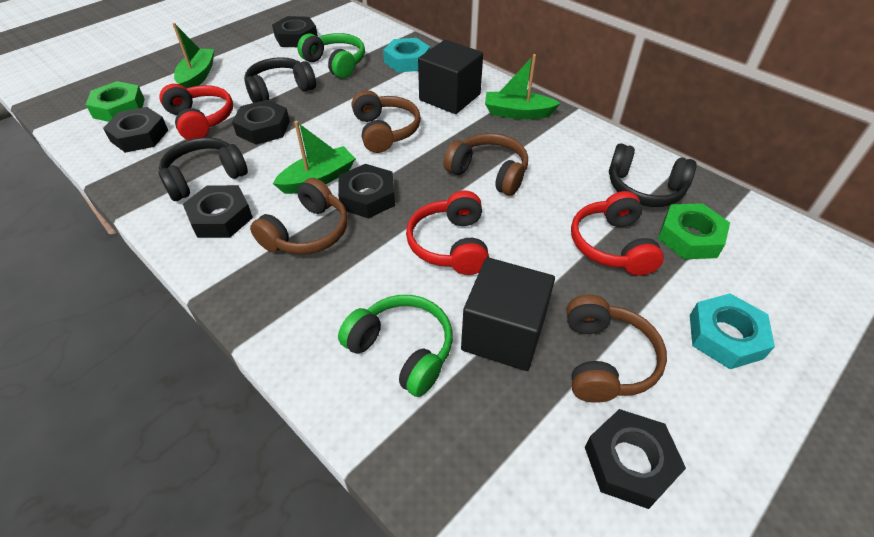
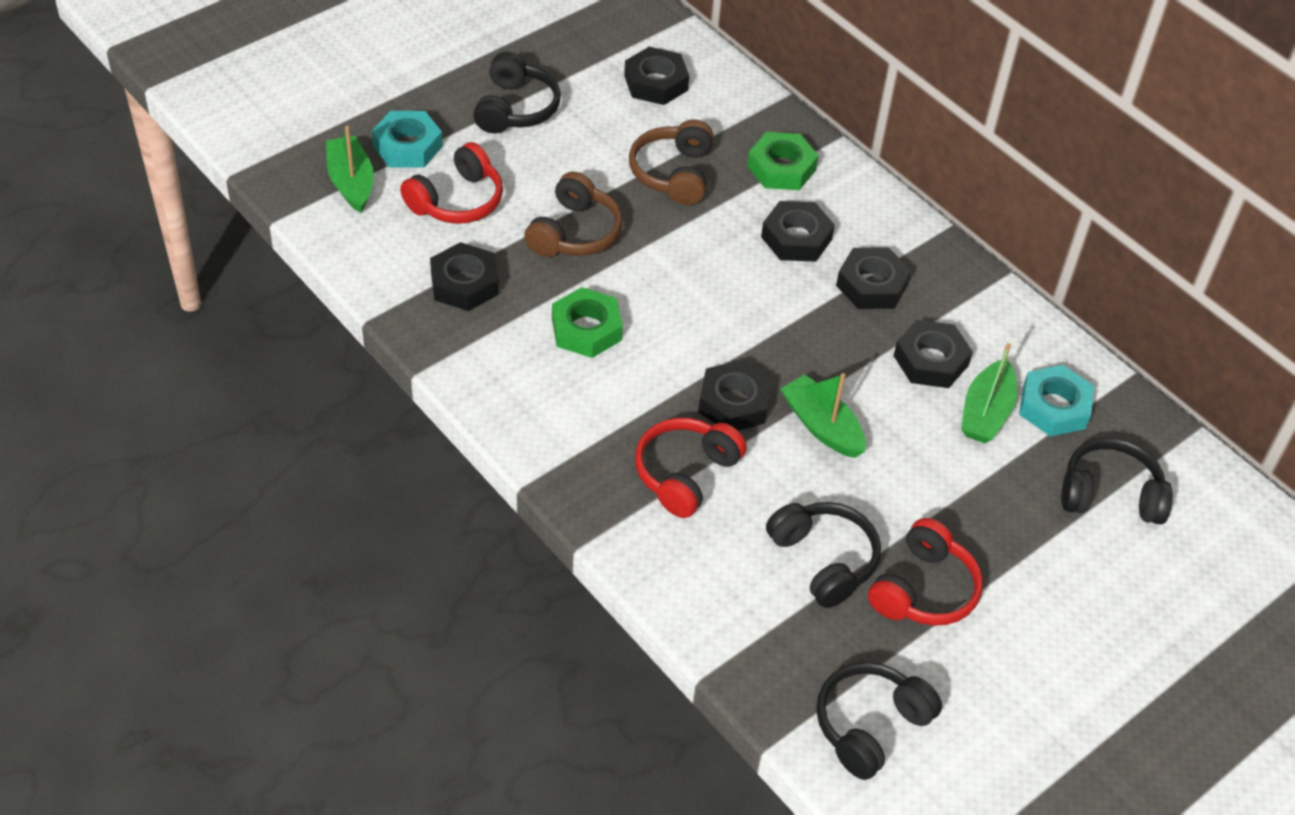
black cube: 2 -> 0
black headphones: 3 -> 4
brown headphones: 4 -> 2
green headphones: 2 -> 0

